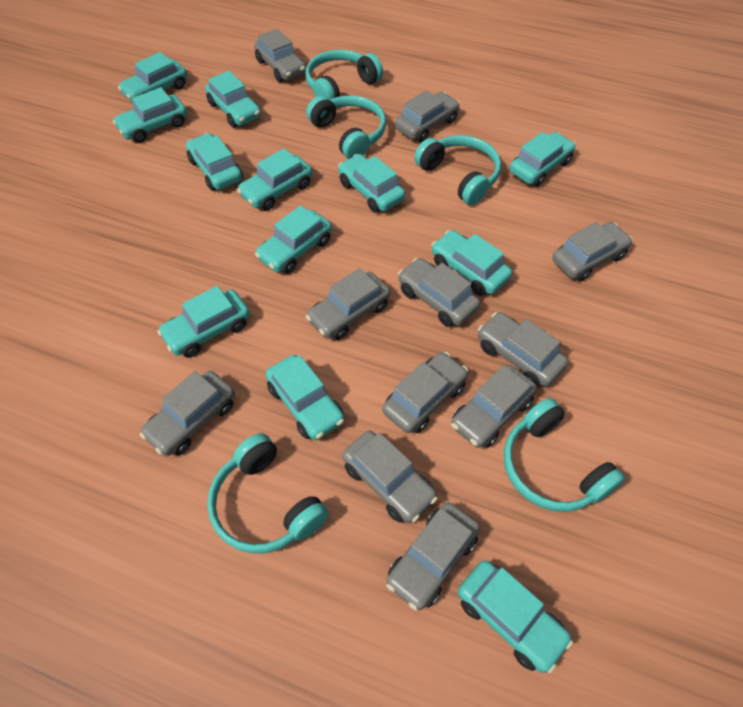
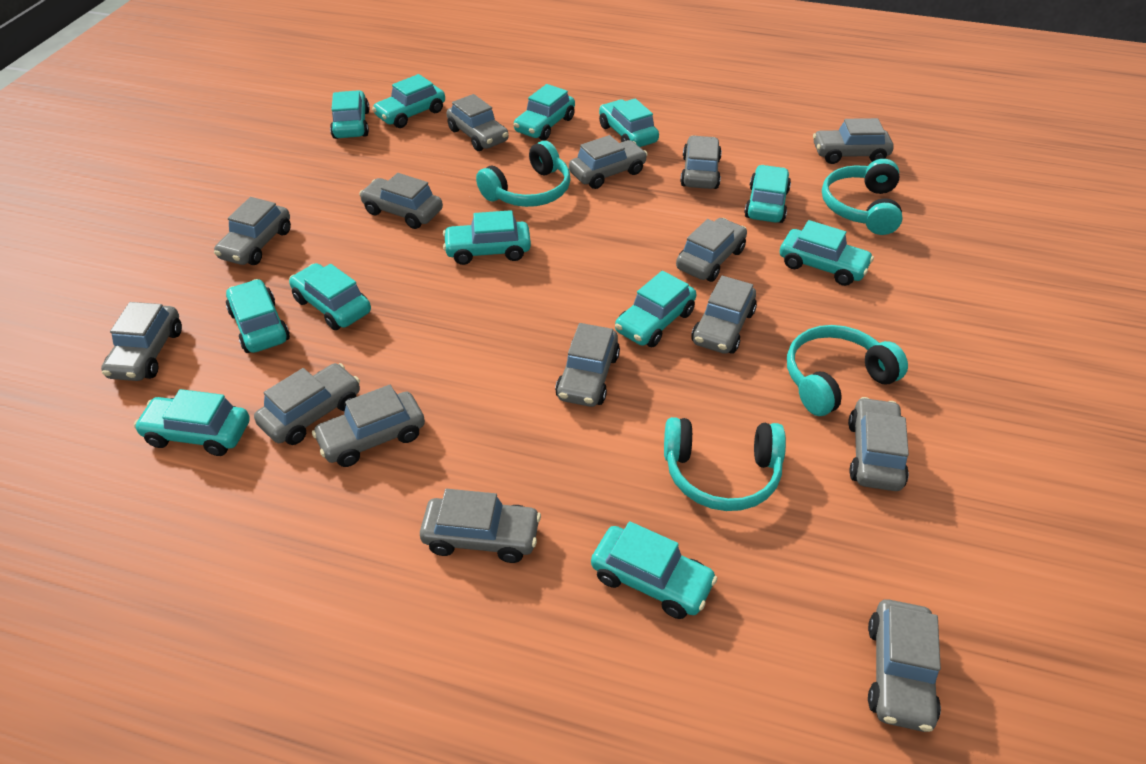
grey car: 11 -> 15
turquoise headphones: 5 -> 4

